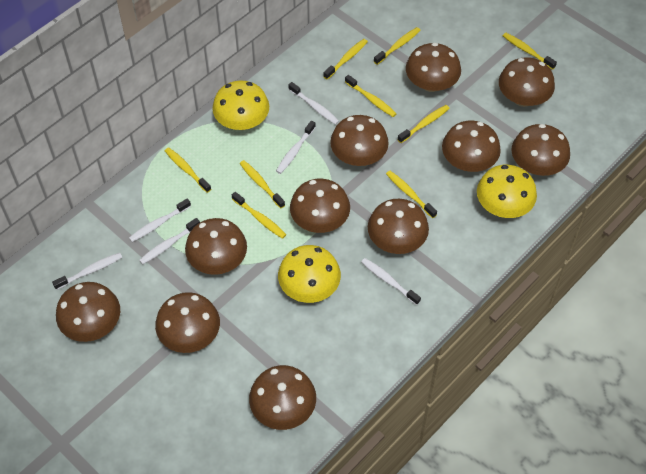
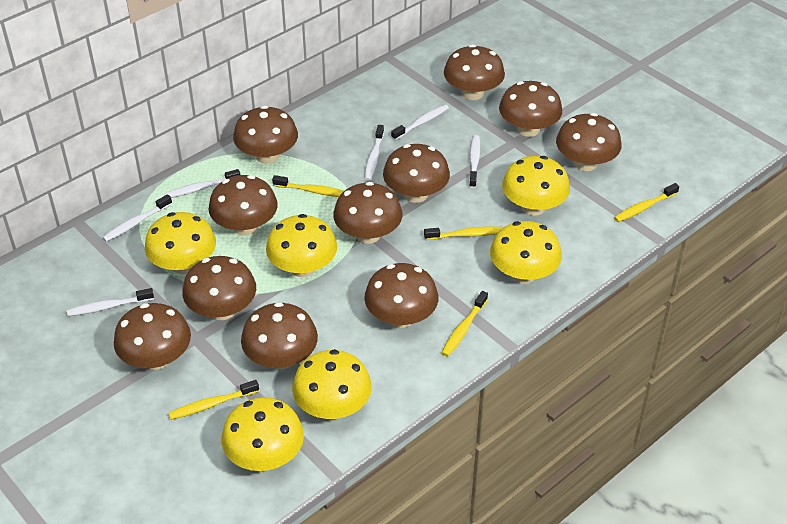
yellow mushroom: 3 -> 6
yellow toothbrush: 9 -> 5

